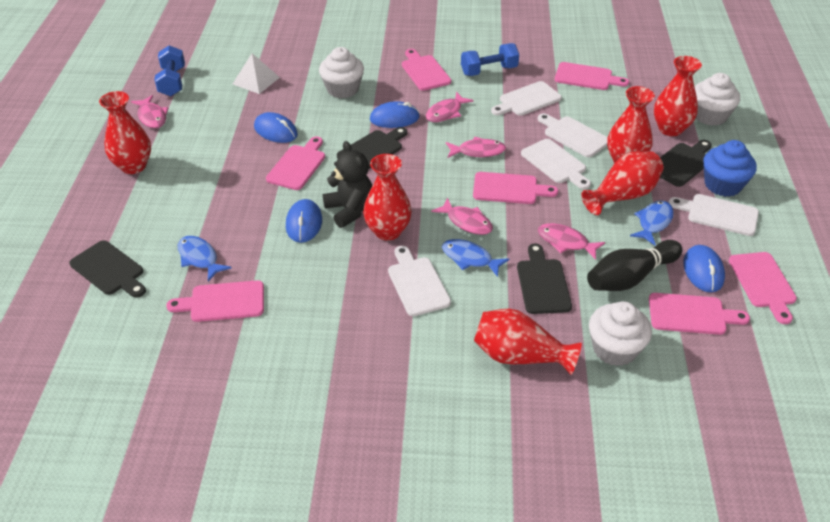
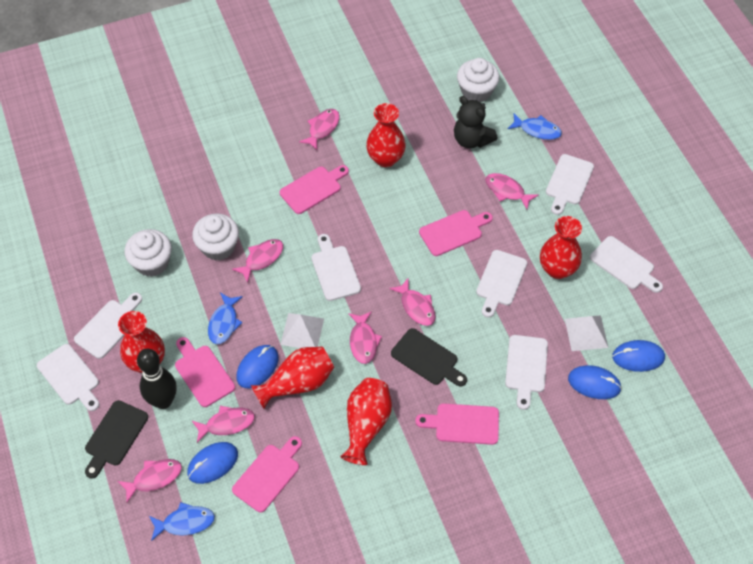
black cutting board: 4 -> 2
blue cupcake: 1 -> 0
blue dumbbell: 2 -> 0
pink cutting board: 7 -> 5
pink fish: 5 -> 7
red vase: 6 -> 5
white cutting board: 5 -> 7
white pyramid: 1 -> 2

